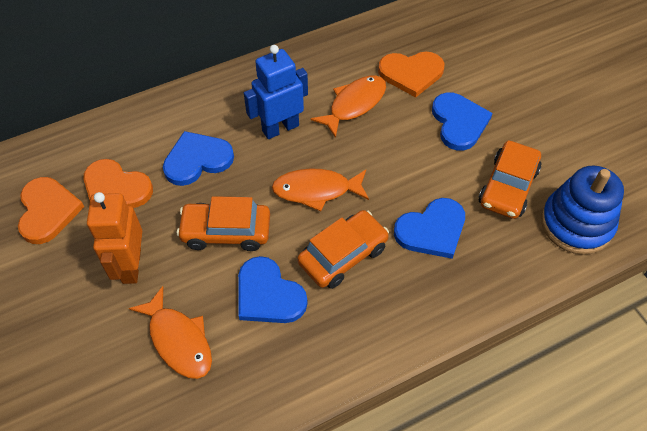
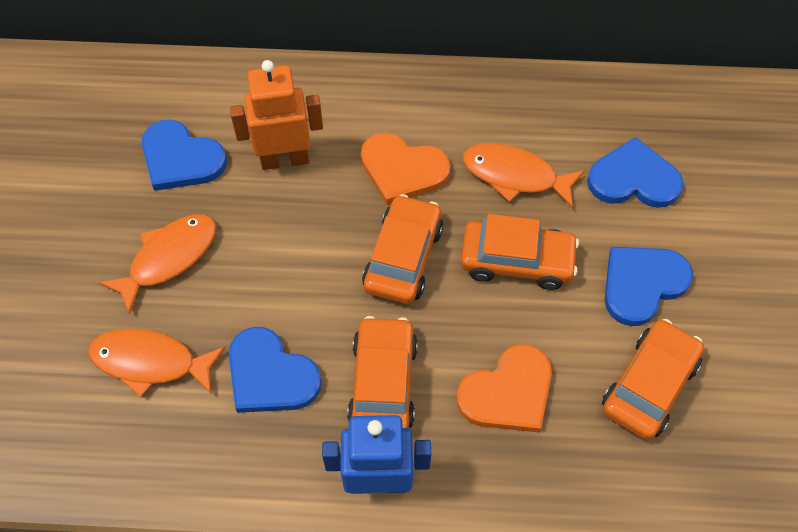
blue stacking toy: 1 -> 0
orange car: 3 -> 4
orange heart: 3 -> 2

